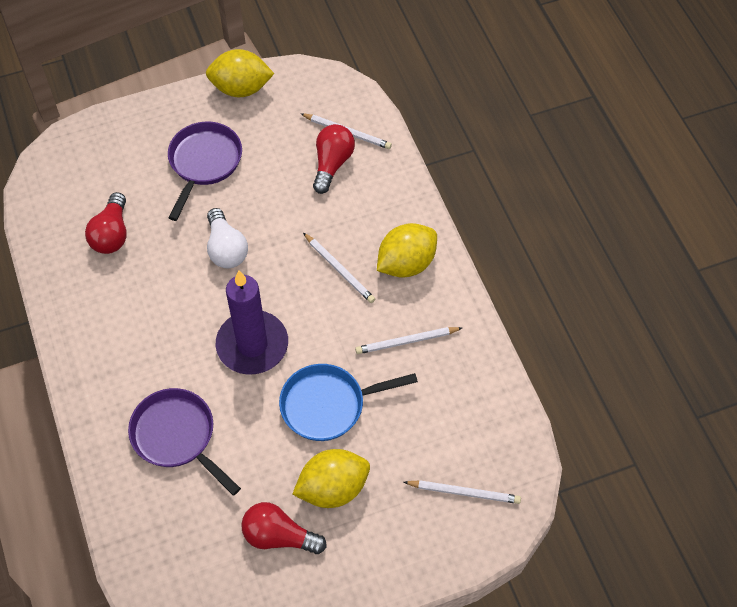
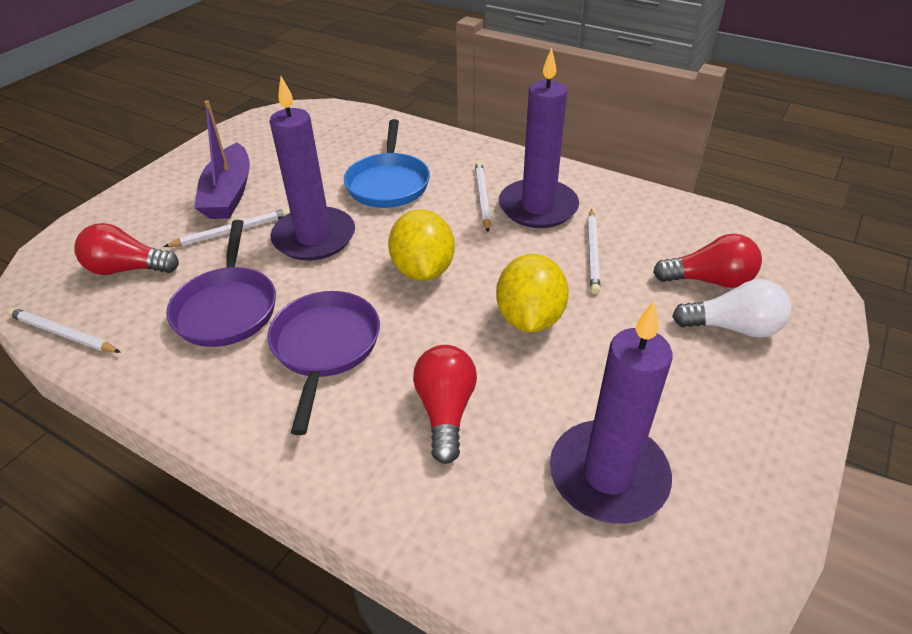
purple boat: 0 -> 1
purple candle: 1 -> 3
yellow lemon: 3 -> 2

